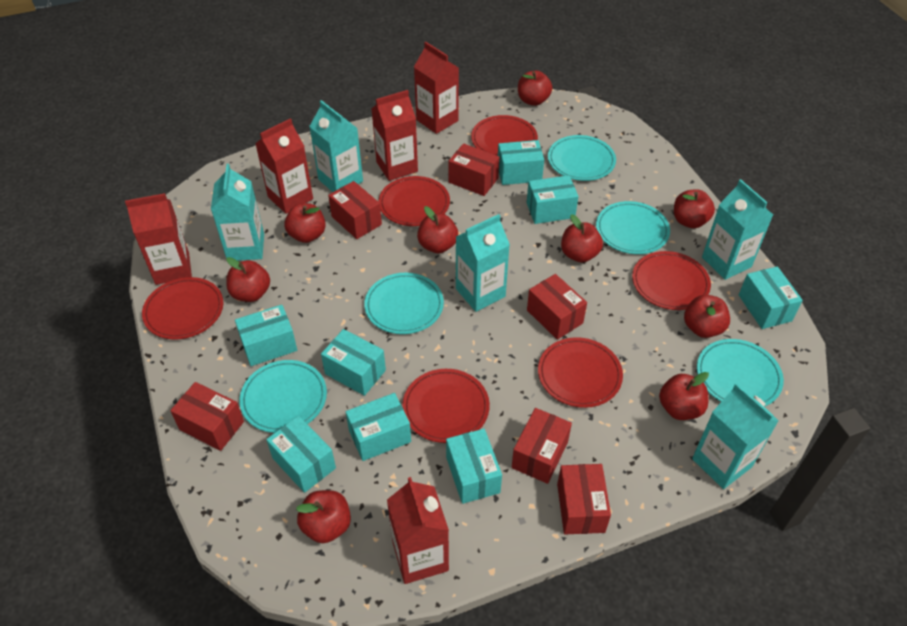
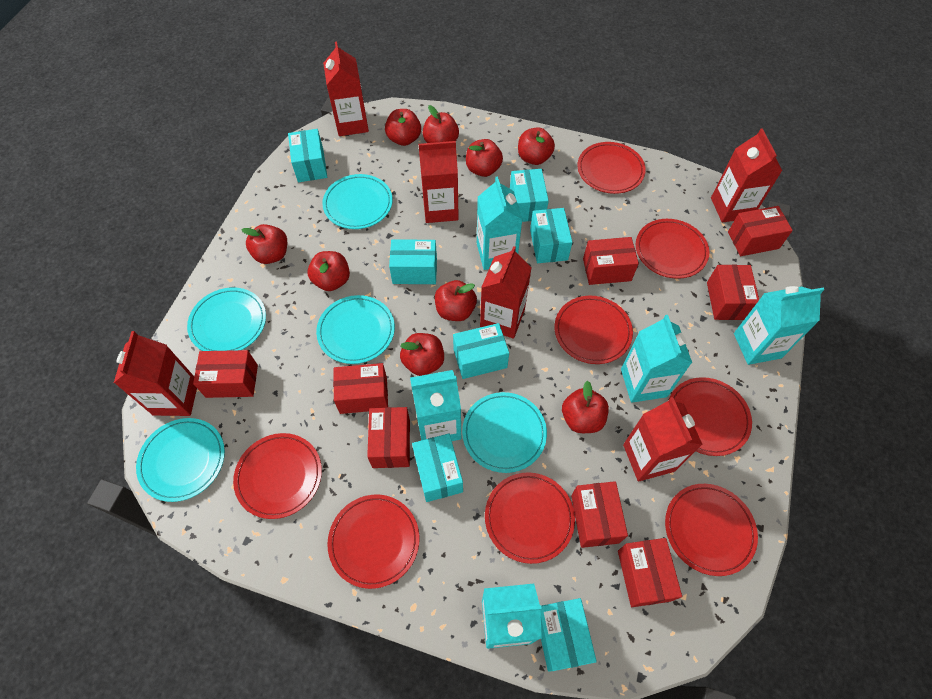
red box: 6 -> 8
red carton: 5 -> 6
red plate: 6 -> 8
turquoise box: 8 -> 7

